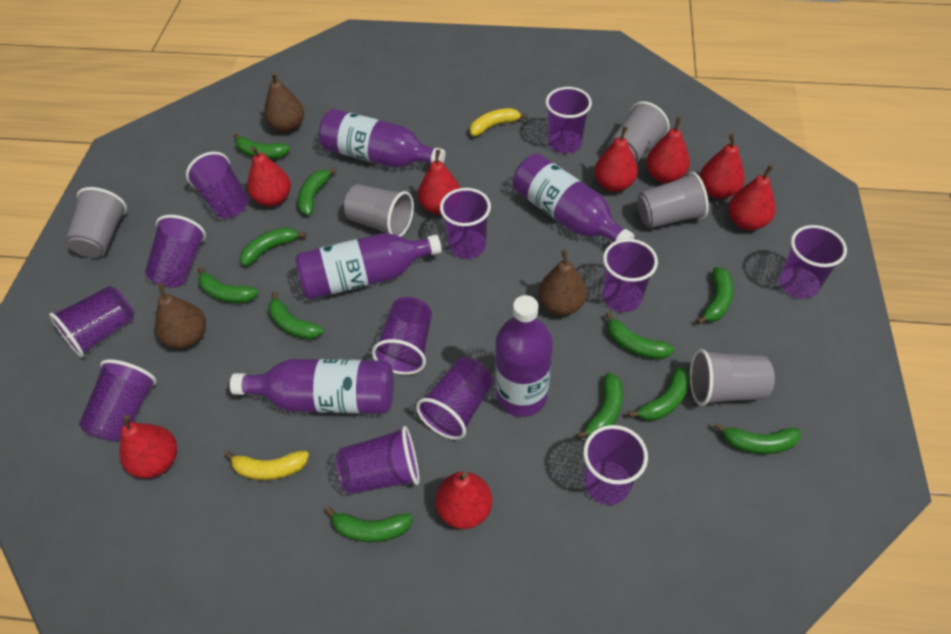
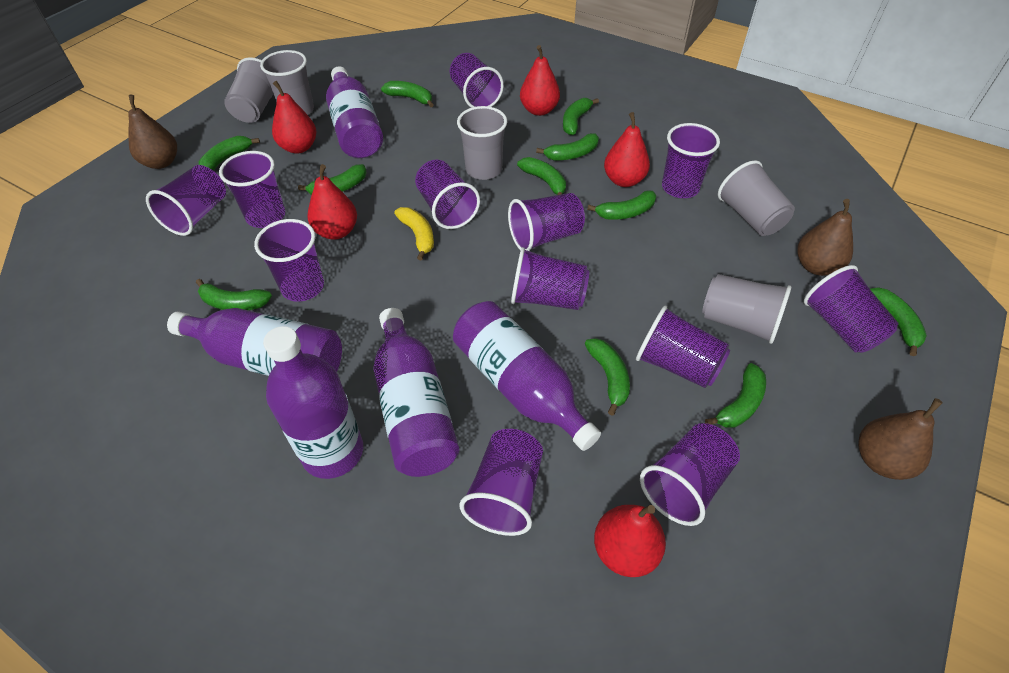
red pear: 8 -> 5
yellow banana: 2 -> 1

